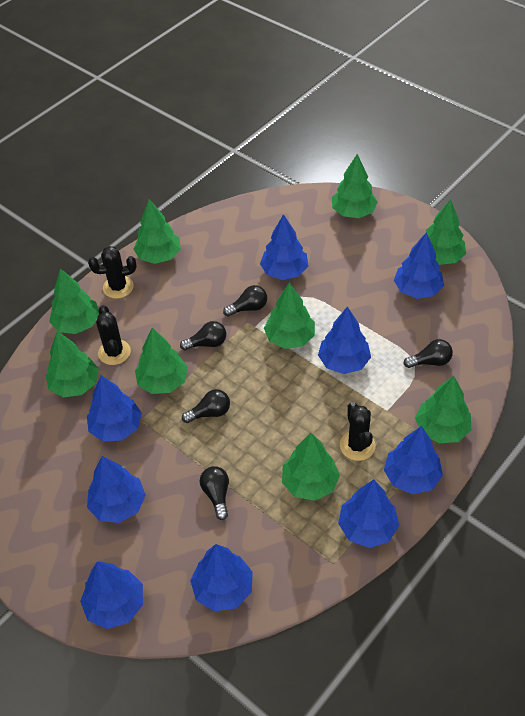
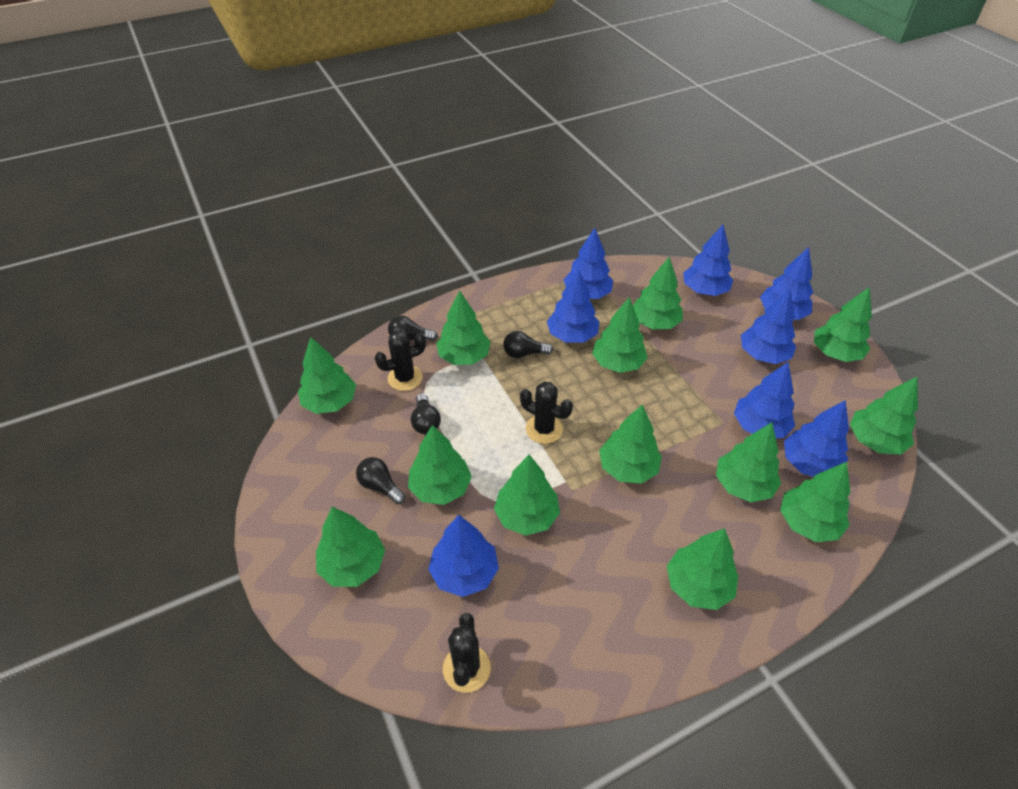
black light bulb: 5 -> 4
blue tree: 9 -> 8
green tree: 9 -> 13

